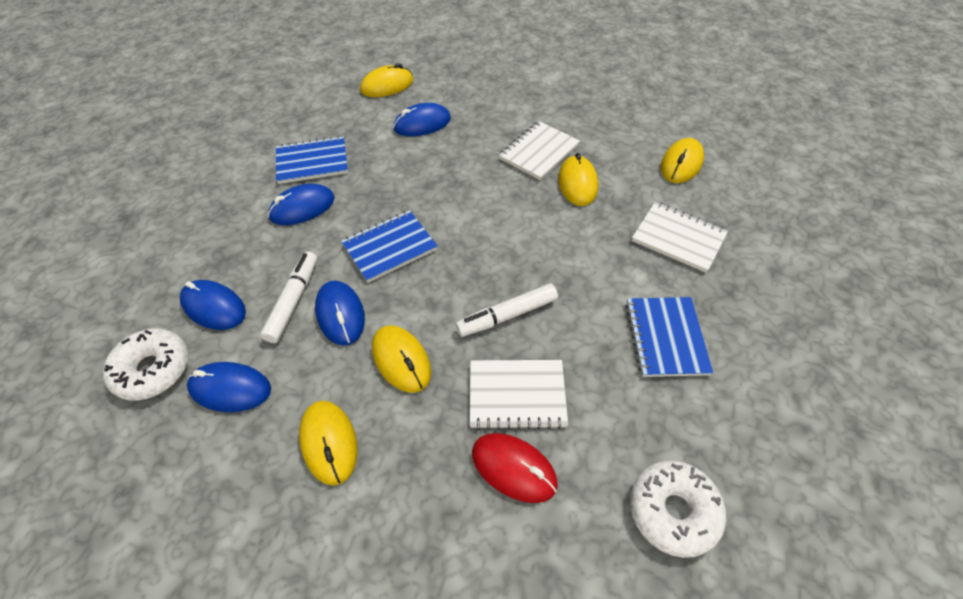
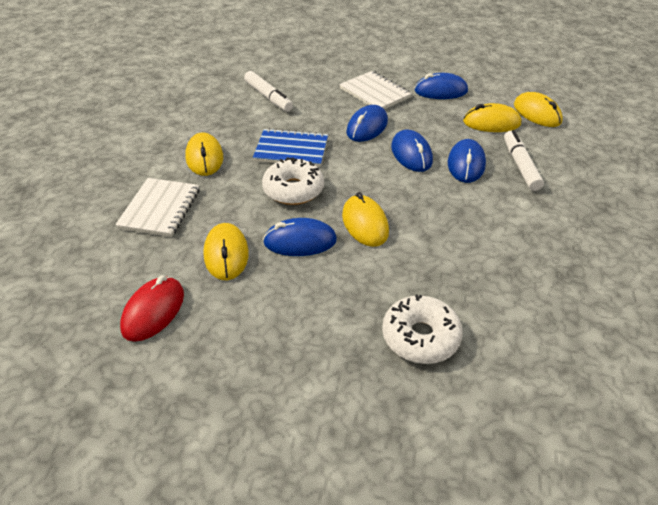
blue notebook: 3 -> 1
white notebook: 3 -> 2

